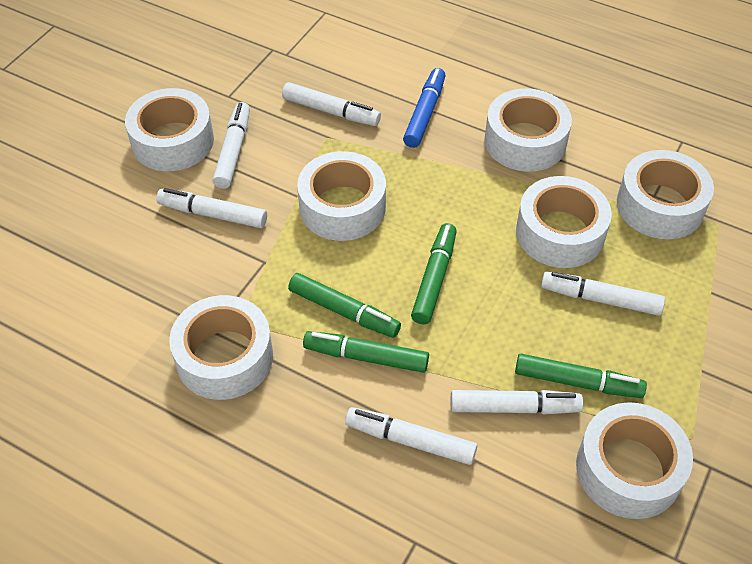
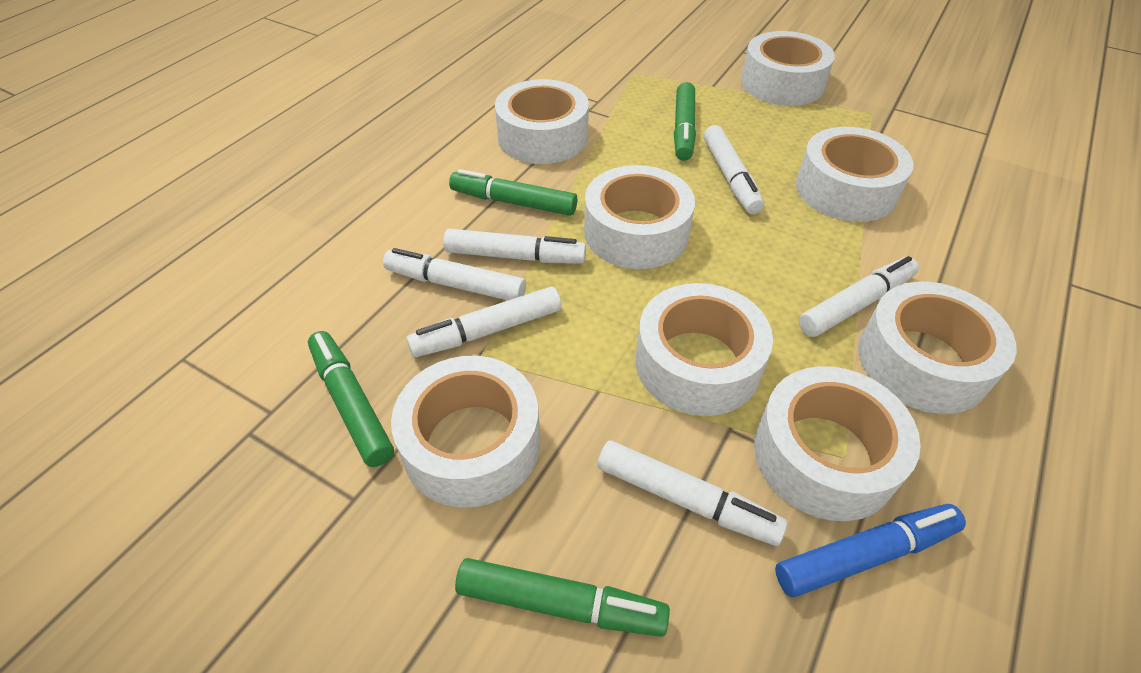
white tape: 7 -> 8

